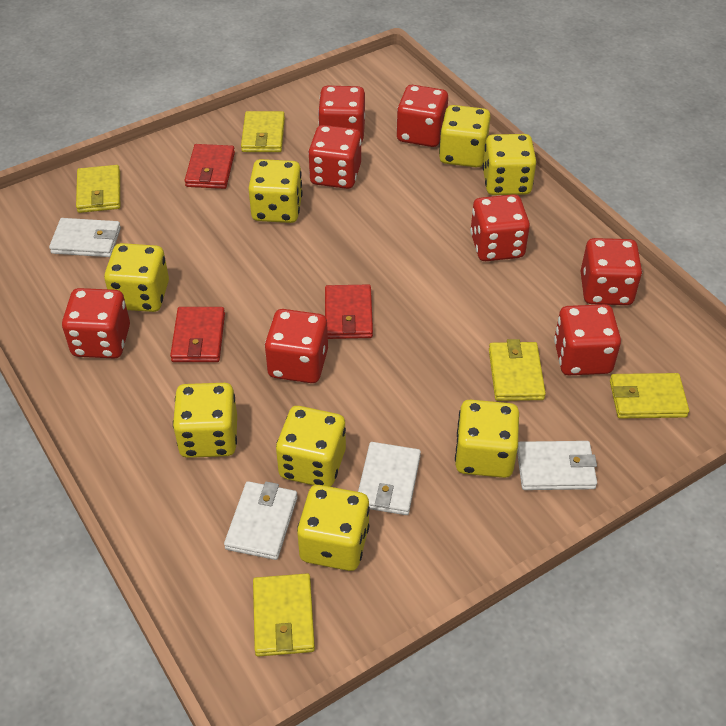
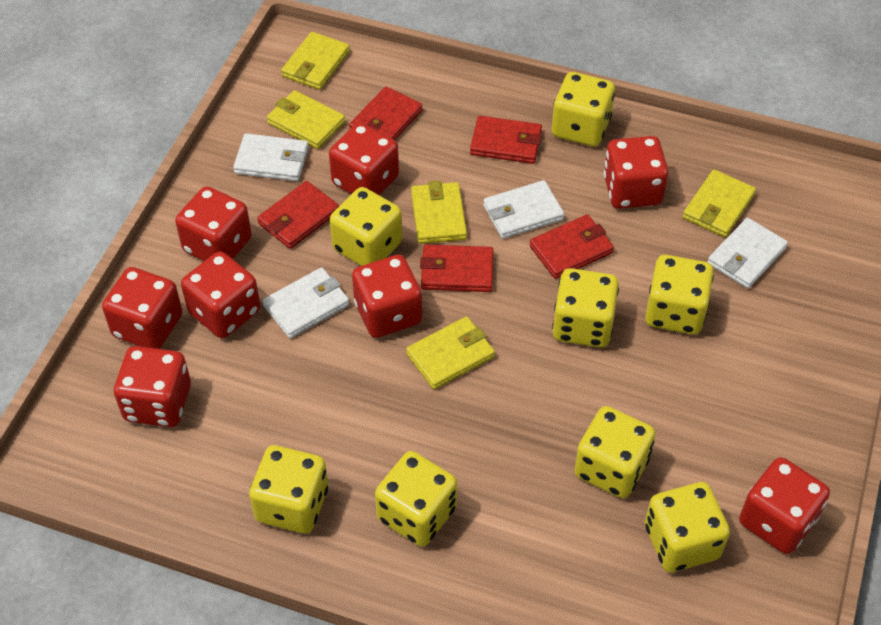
red wallet: 3 -> 5

